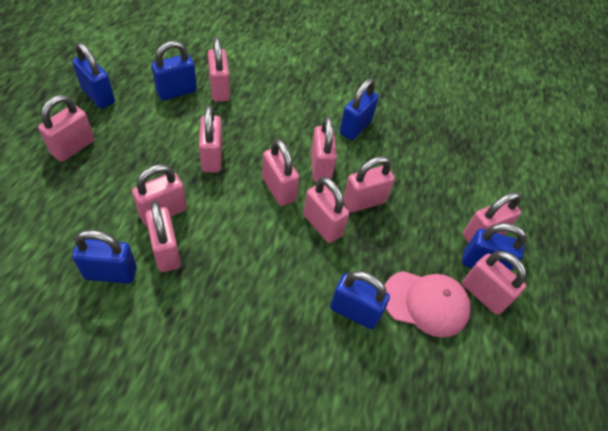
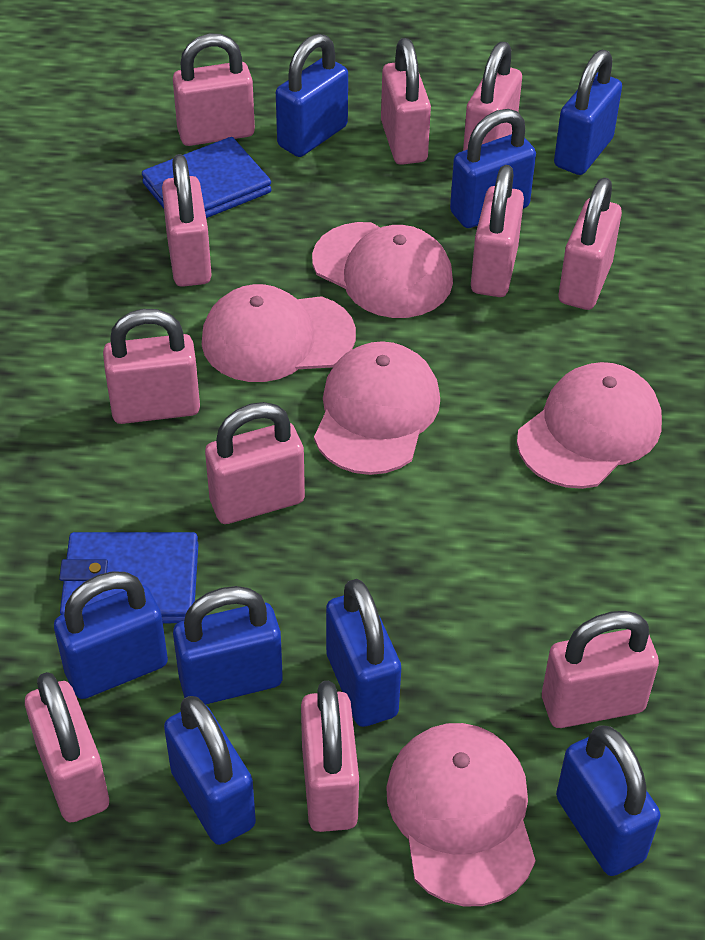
blue padlock: 6 -> 8
blue wallet: 0 -> 2
pink cap: 1 -> 5

